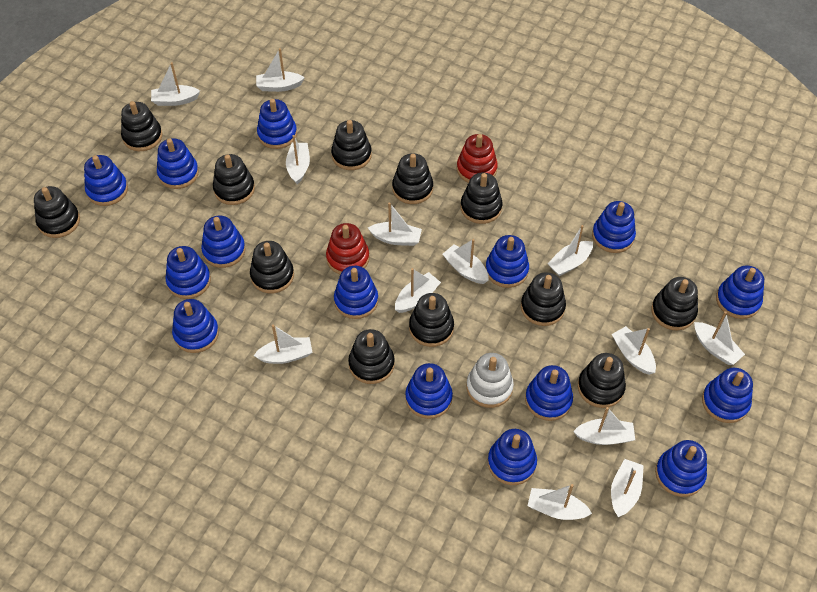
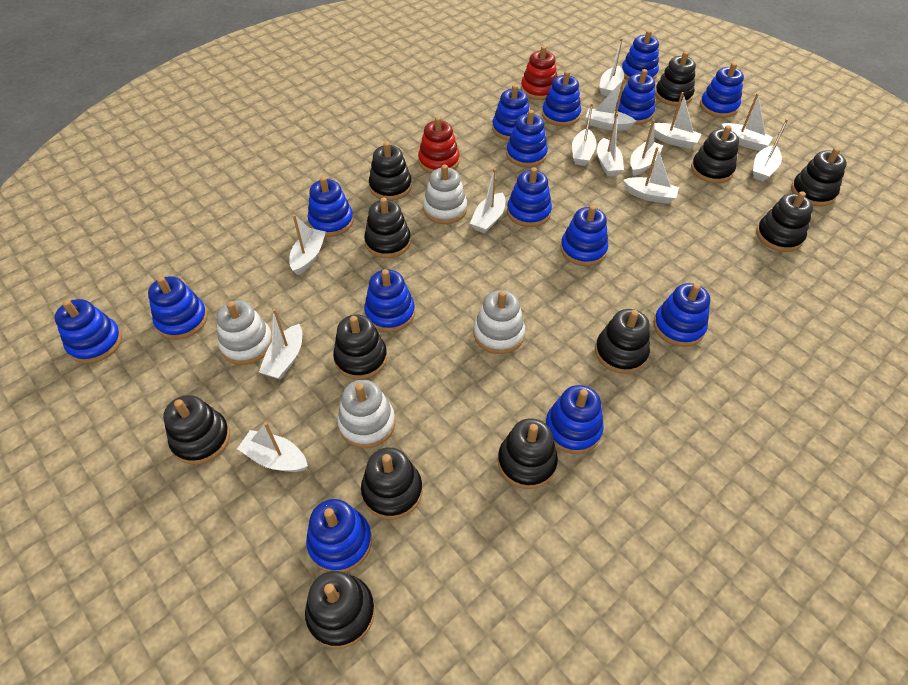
white stacking toy: 1 -> 4

